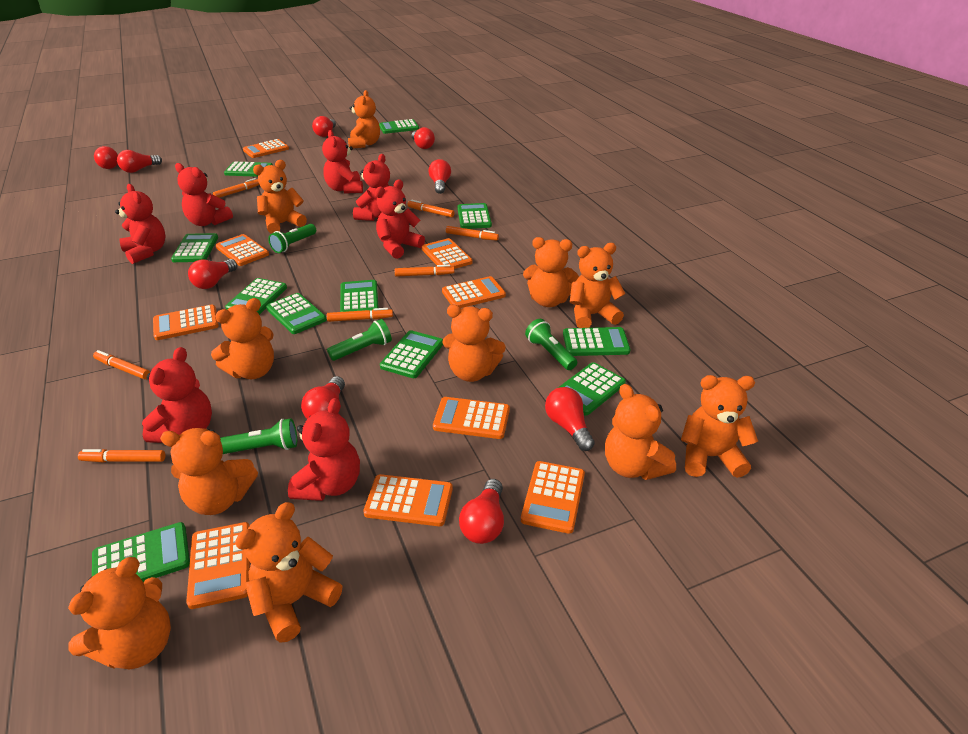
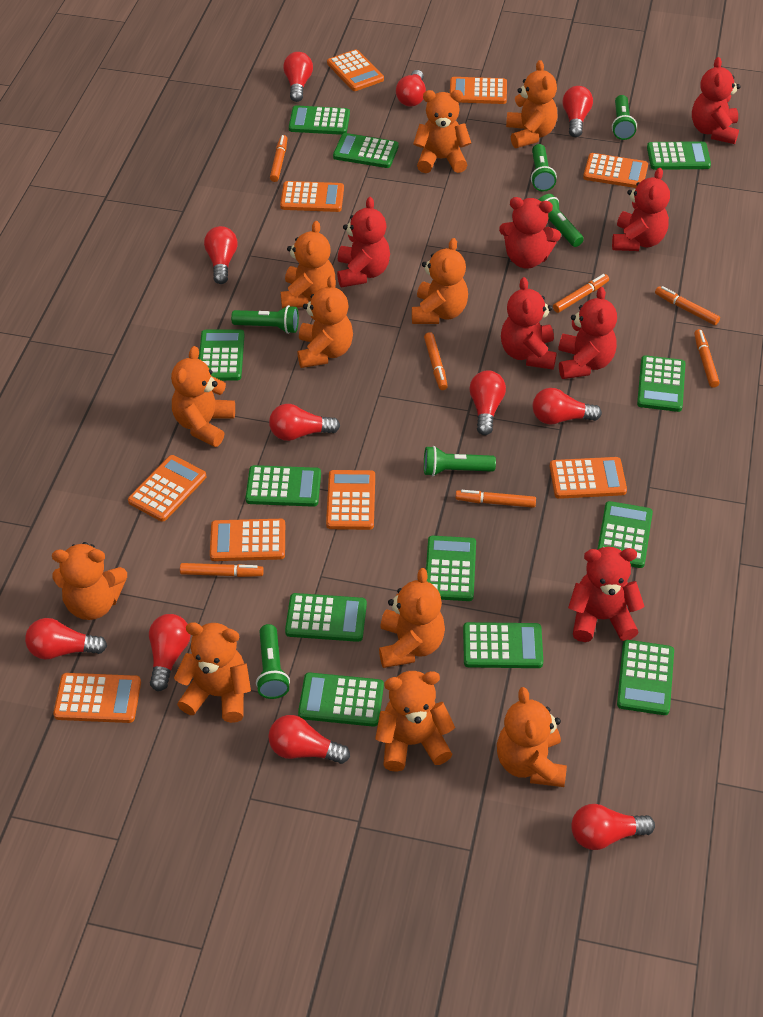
green calculator: 11 -> 12
green flashlight: 4 -> 6
red light bulb: 9 -> 11

